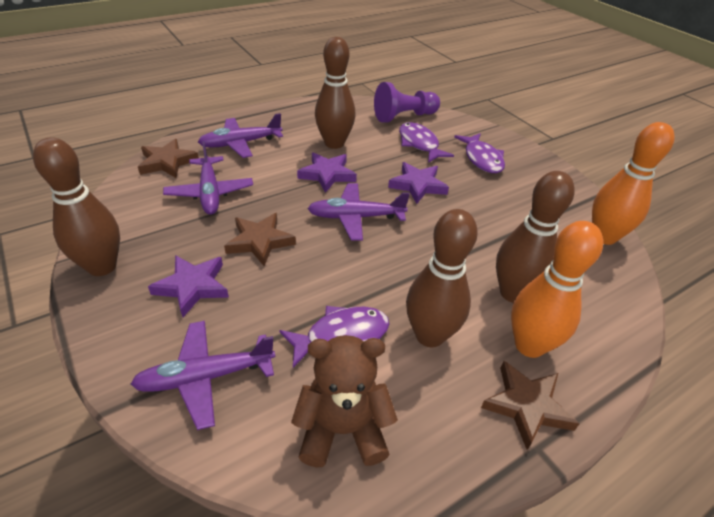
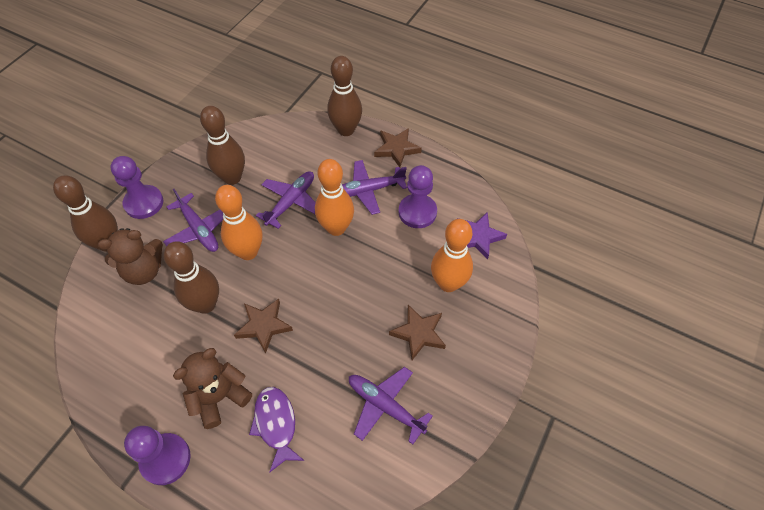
brown teddy bear: 1 -> 2
orange bowling pin: 2 -> 3
purple fish: 3 -> 1
purple pawn: 1 -> 3
purple star: 3 -> 1

